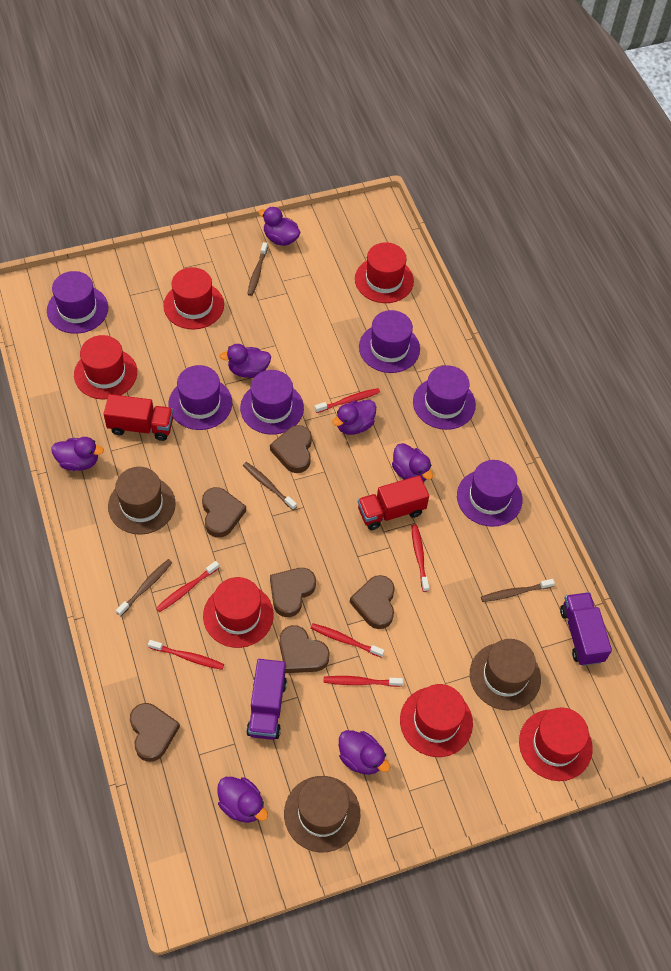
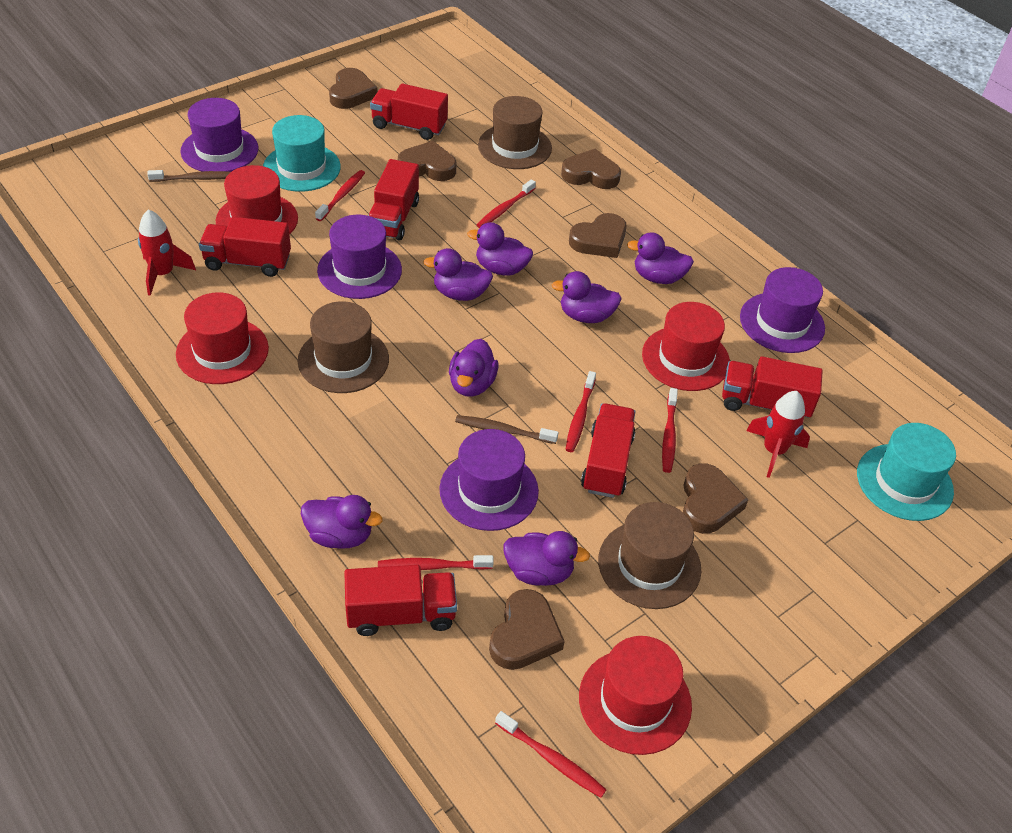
brown toothbrush: 4 -> 2
purple hat: 6 -> 4
purple truck: 2 -> 0
red hat: 6 -> 4
red rocket: 0 -> 2
red truck: 2 -> 6
turquoise hat: 0 -> 2

